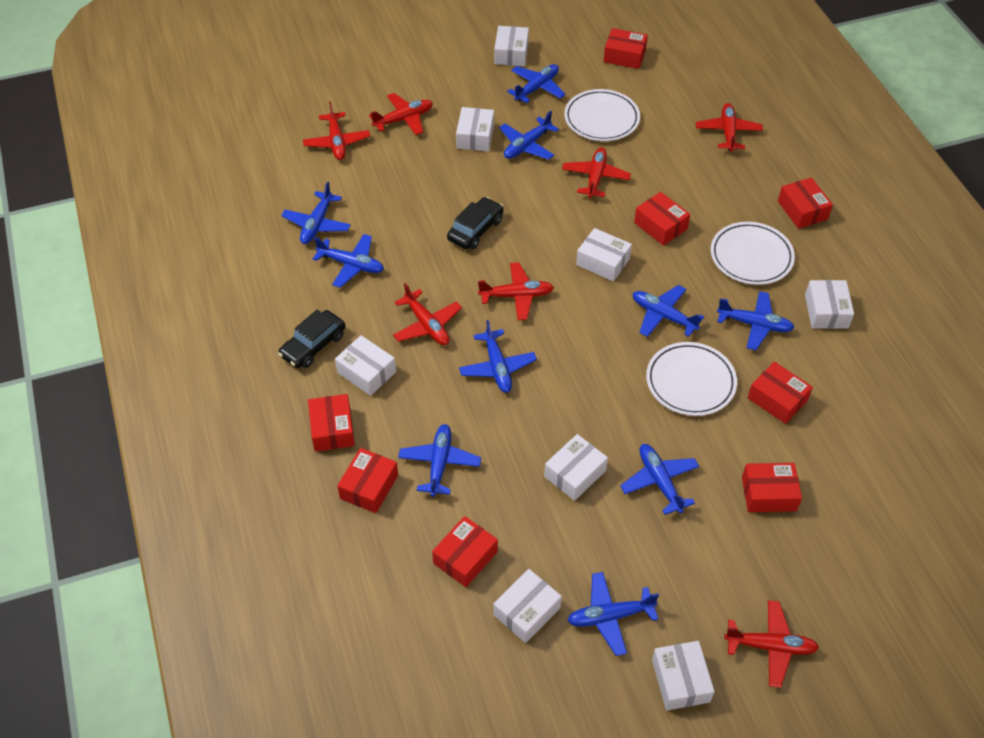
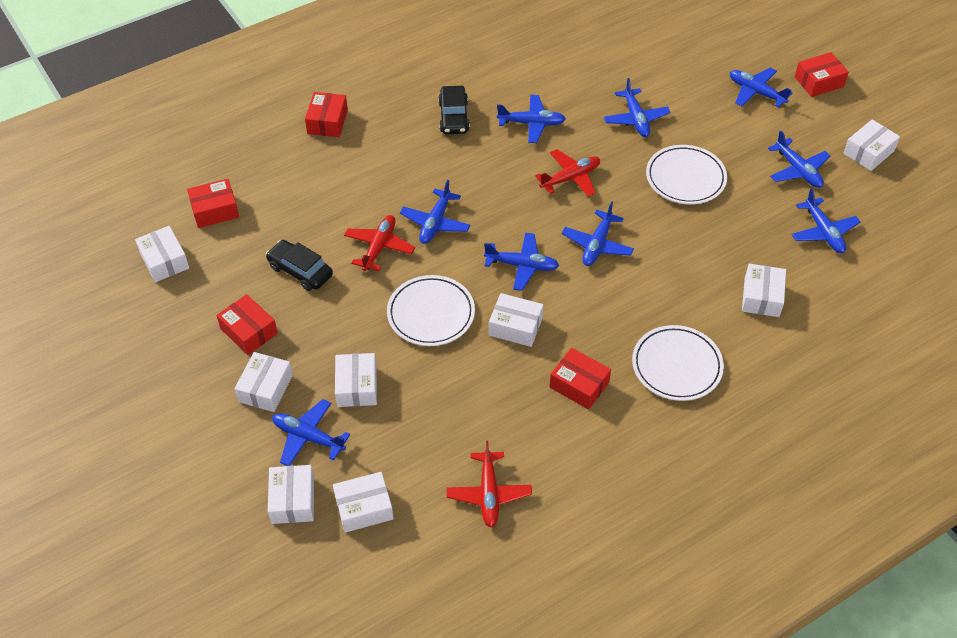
blue plane: 10 -> 9
red box: 8 -> 5
red plane: 7 -> 3

